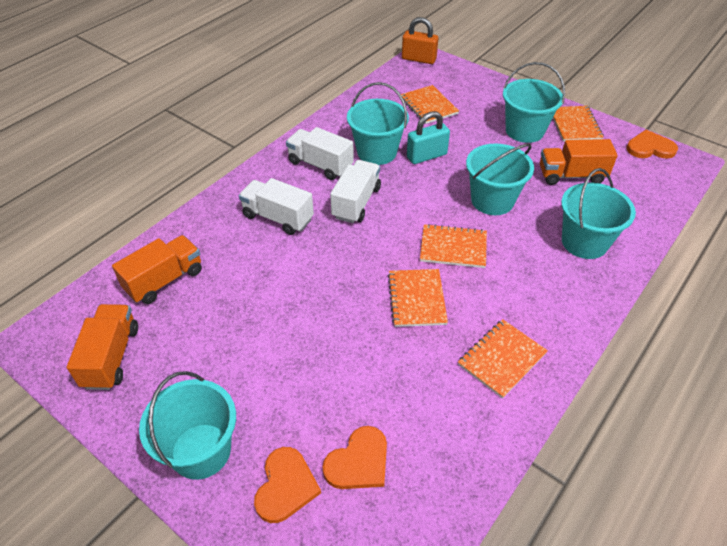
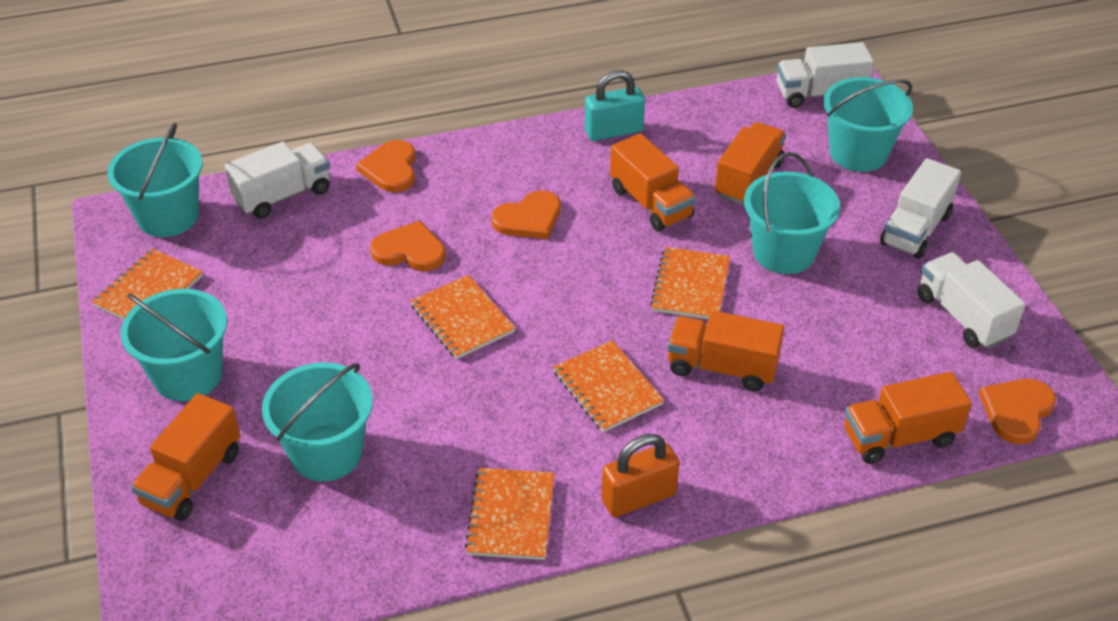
orange heart: 3 -> 4
orange truck: 3 -> 5
white truck: 3 -> 4

